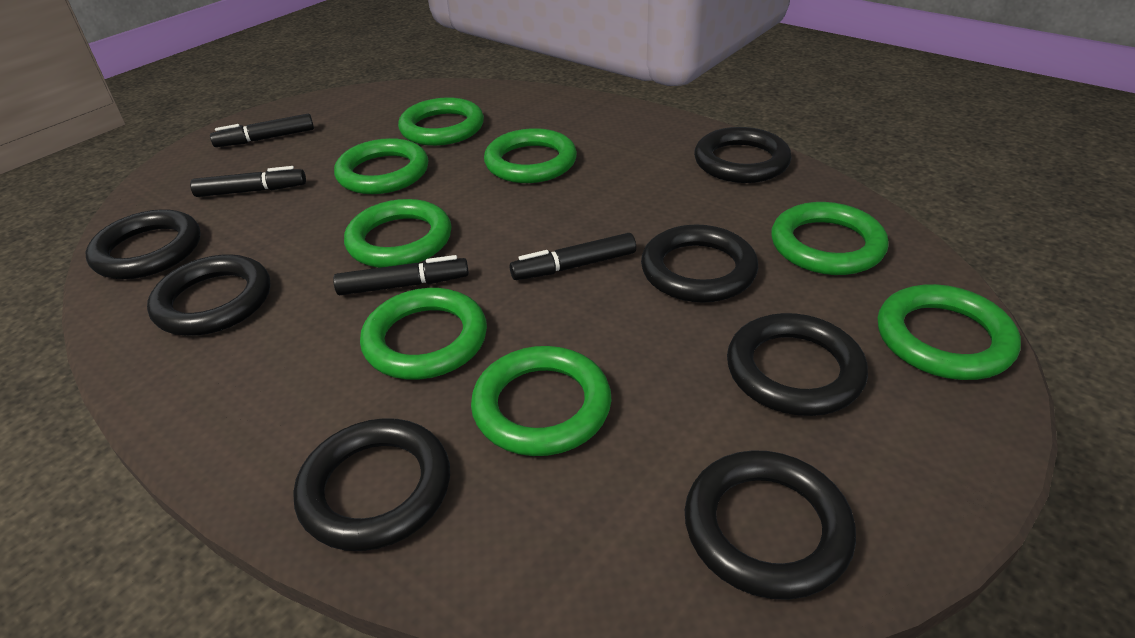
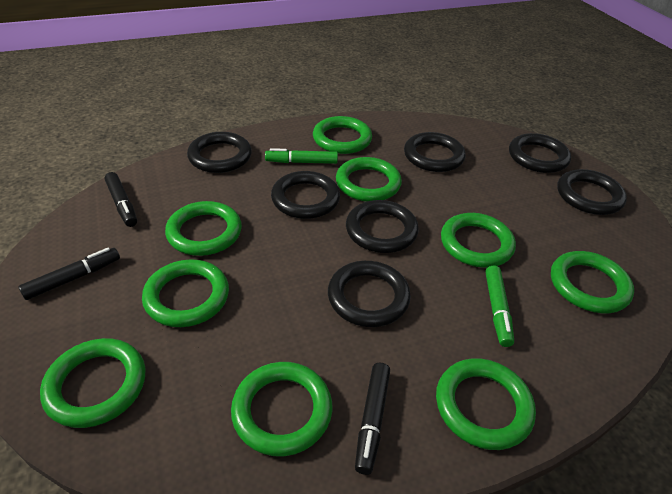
black marker: 4 -> 3
green marker: 0 -> 2
green ring: 8 -> 9

